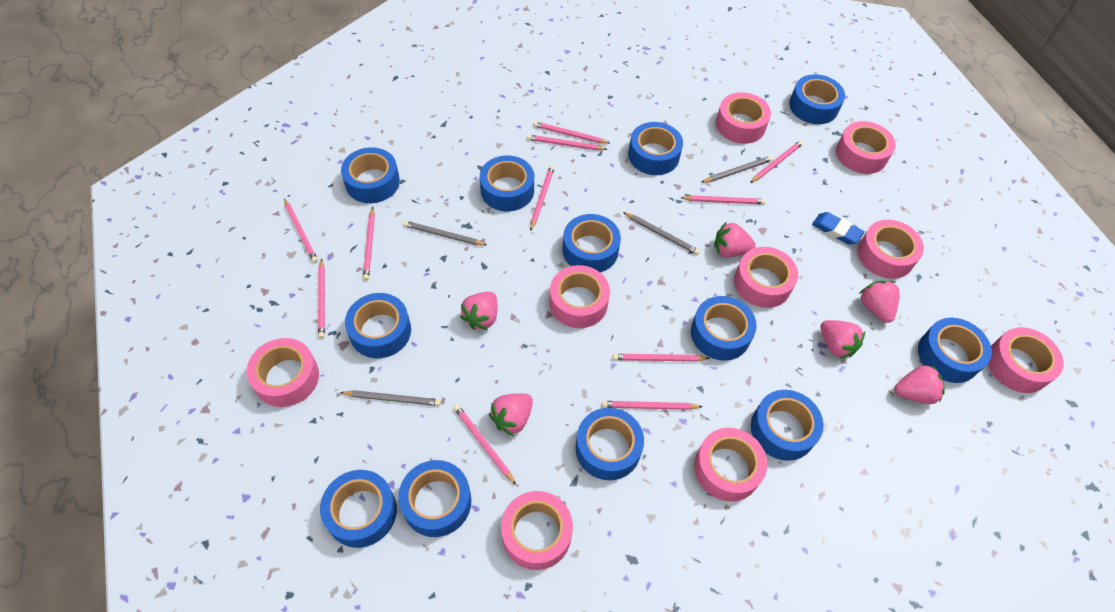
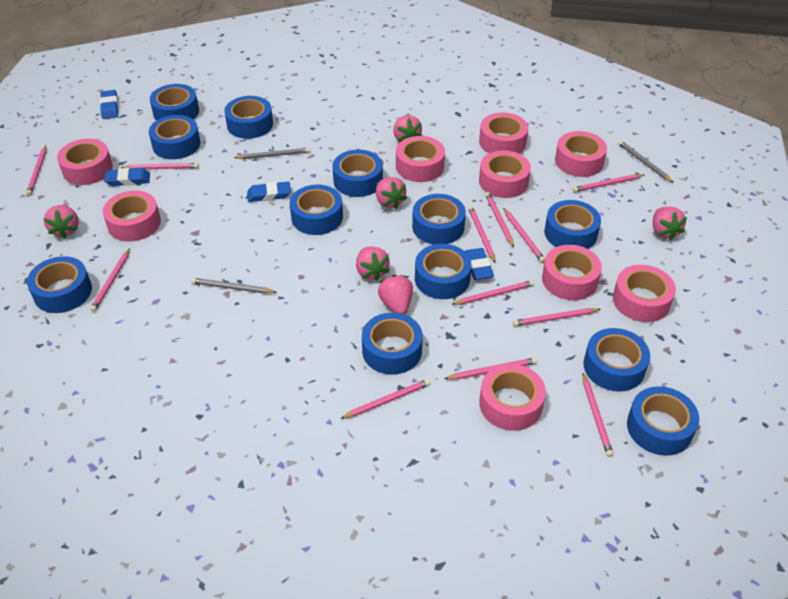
blue eraser: 1 -> 4
grey pencil: 4 -> 3
pink pencil: 11 -> 12

